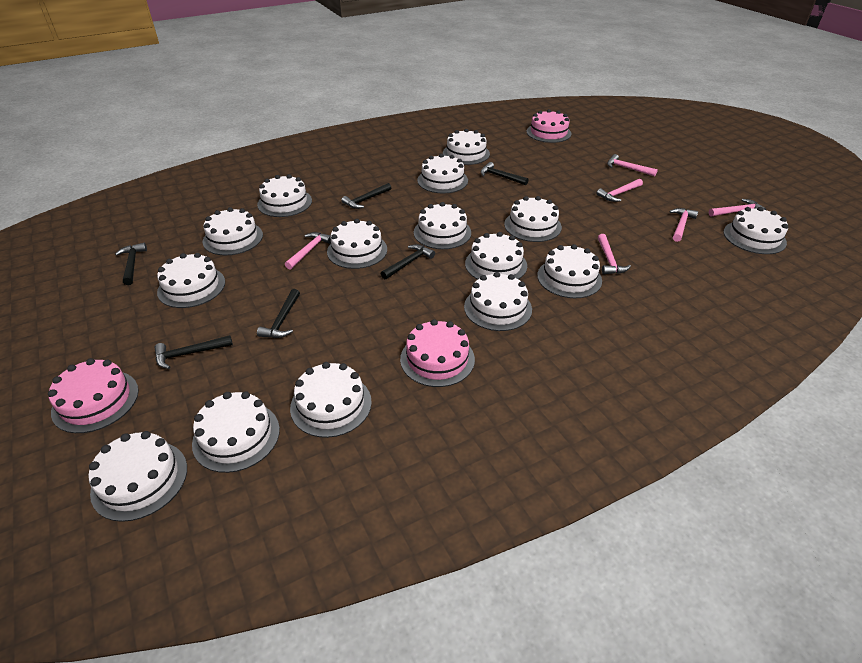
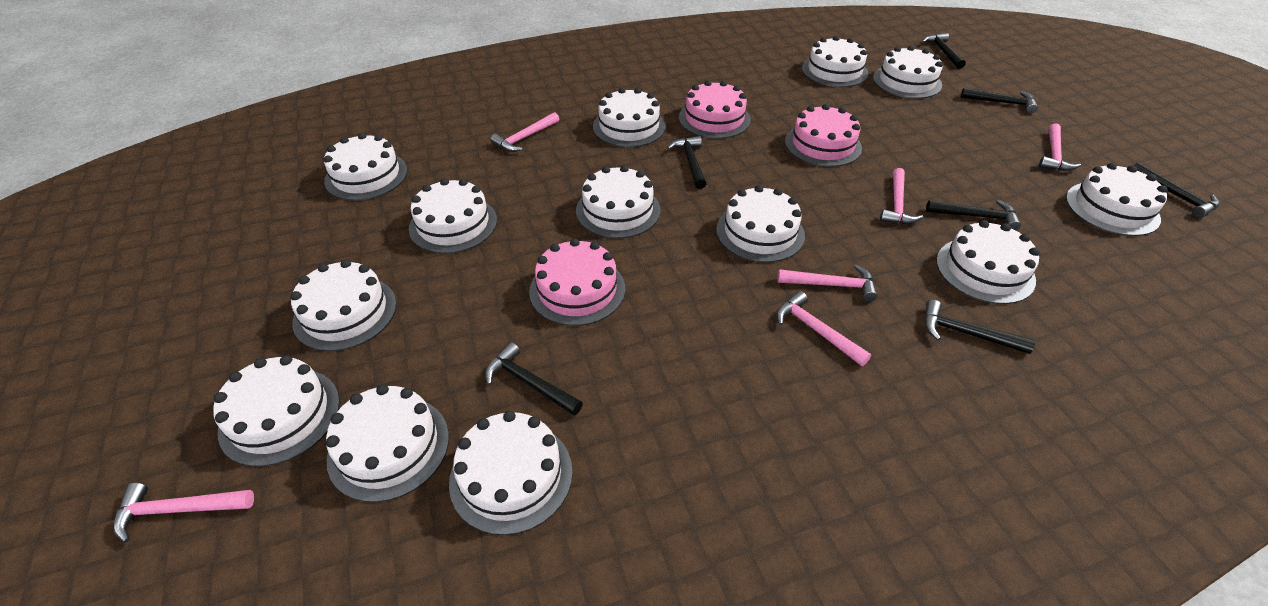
black hammer: 6 -> 7
white cake: 15 -> 13

